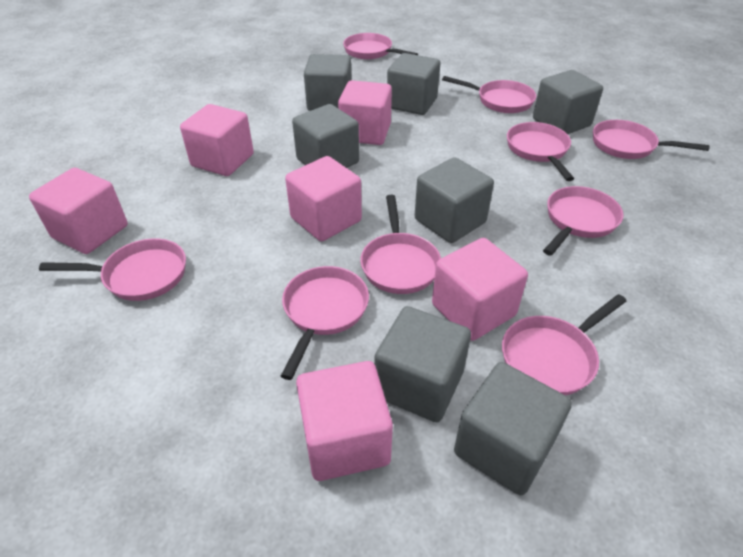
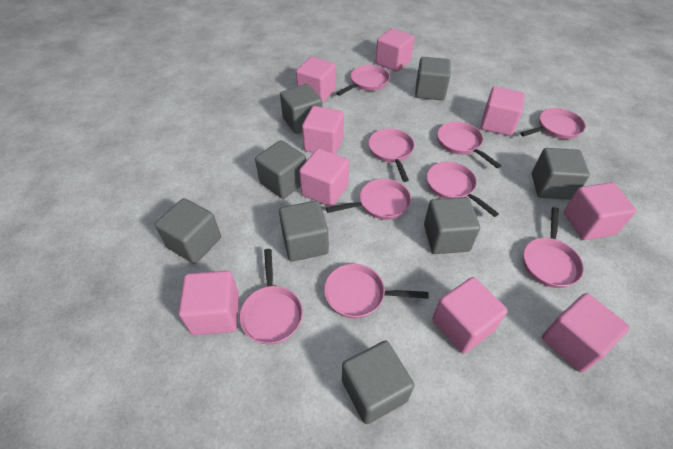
grey cube: 7 -> 8
pink cube: 6 -> 9

